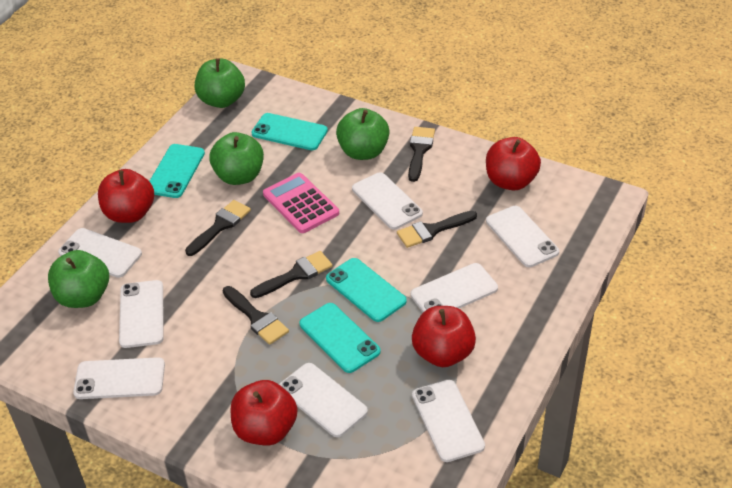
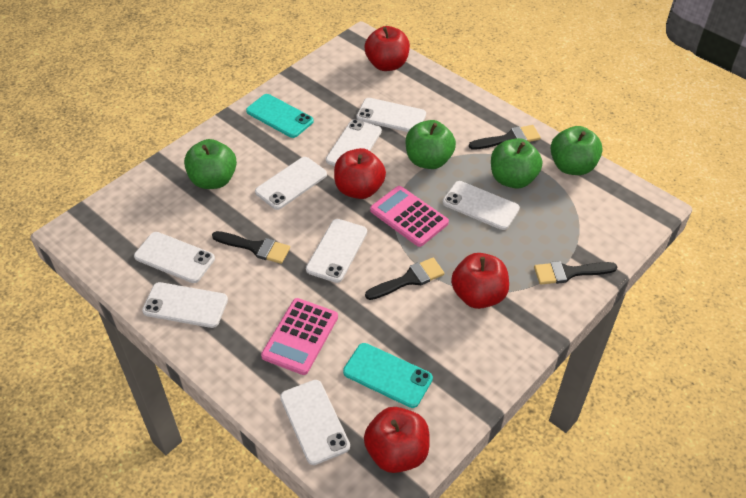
black brush: 5 -> 4
pink calculator: 1 -> 2
turquoise phone: 4 -> 2

